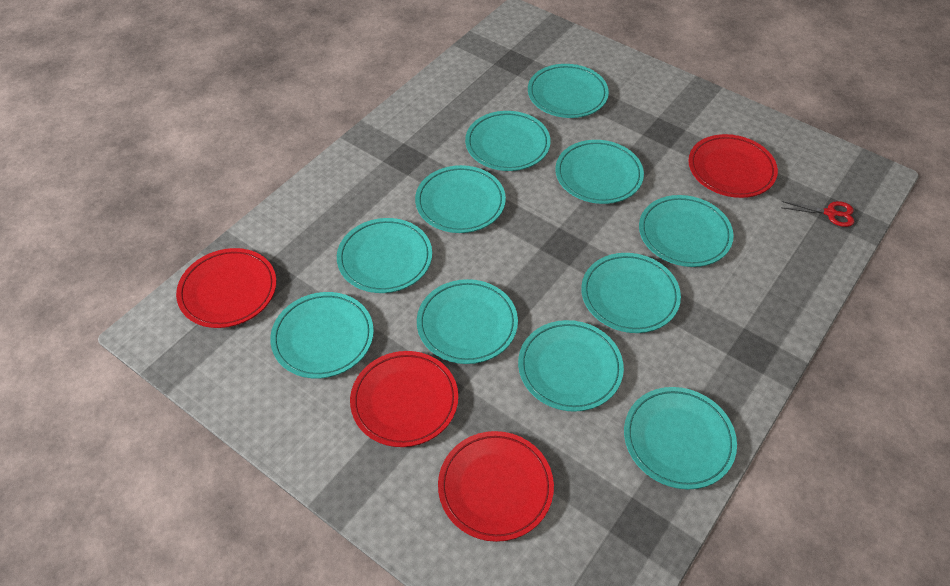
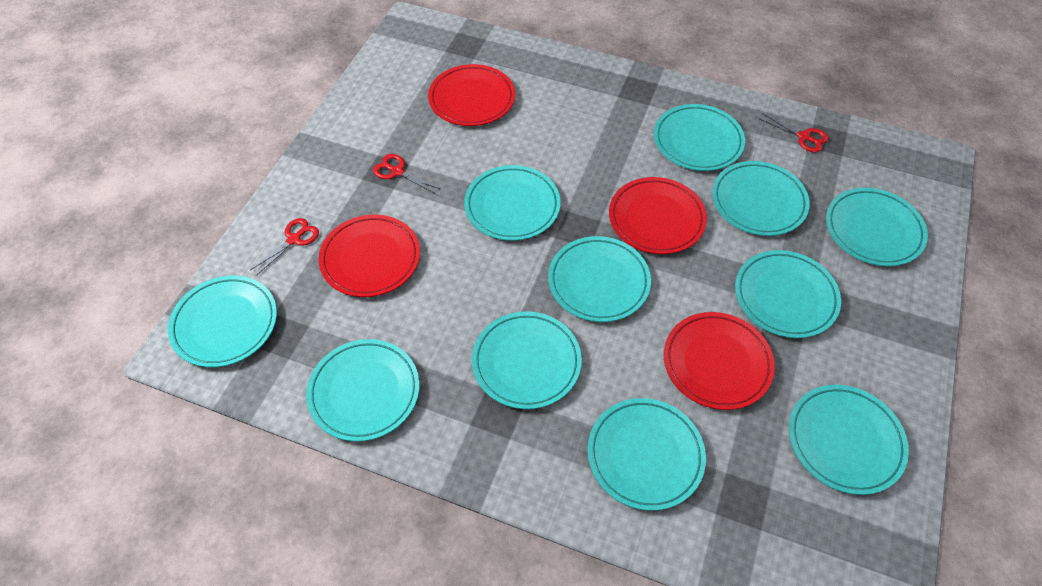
red scissors: 1 -> 3

